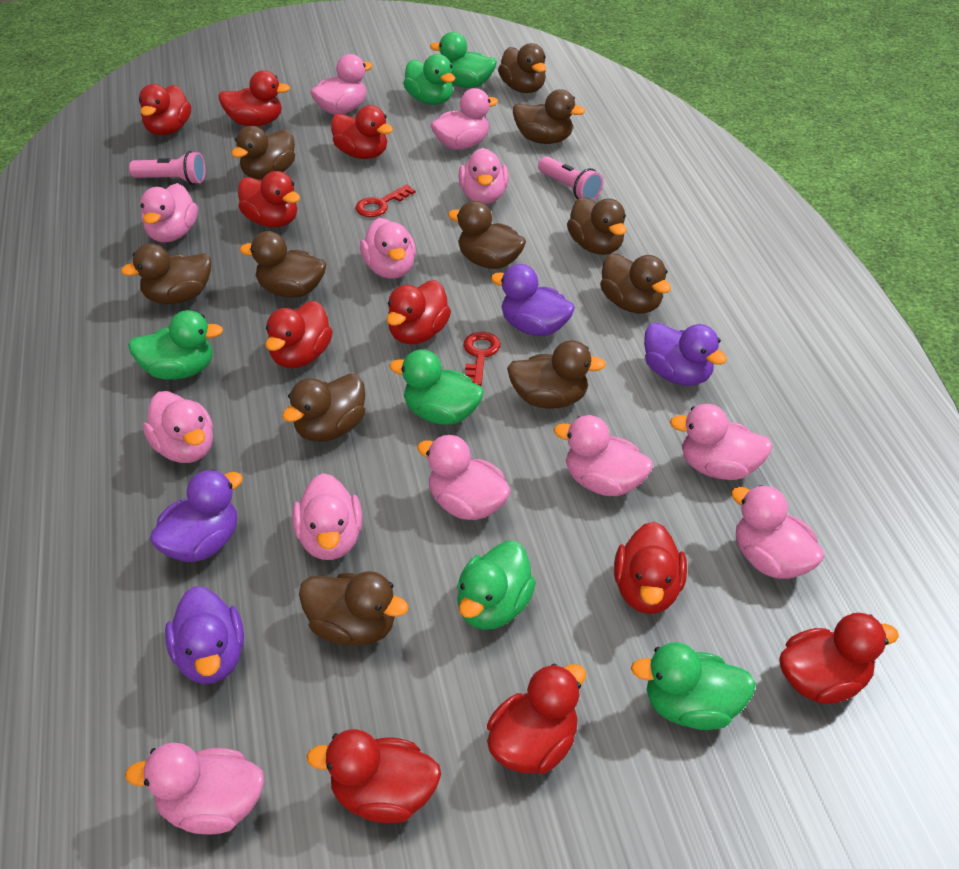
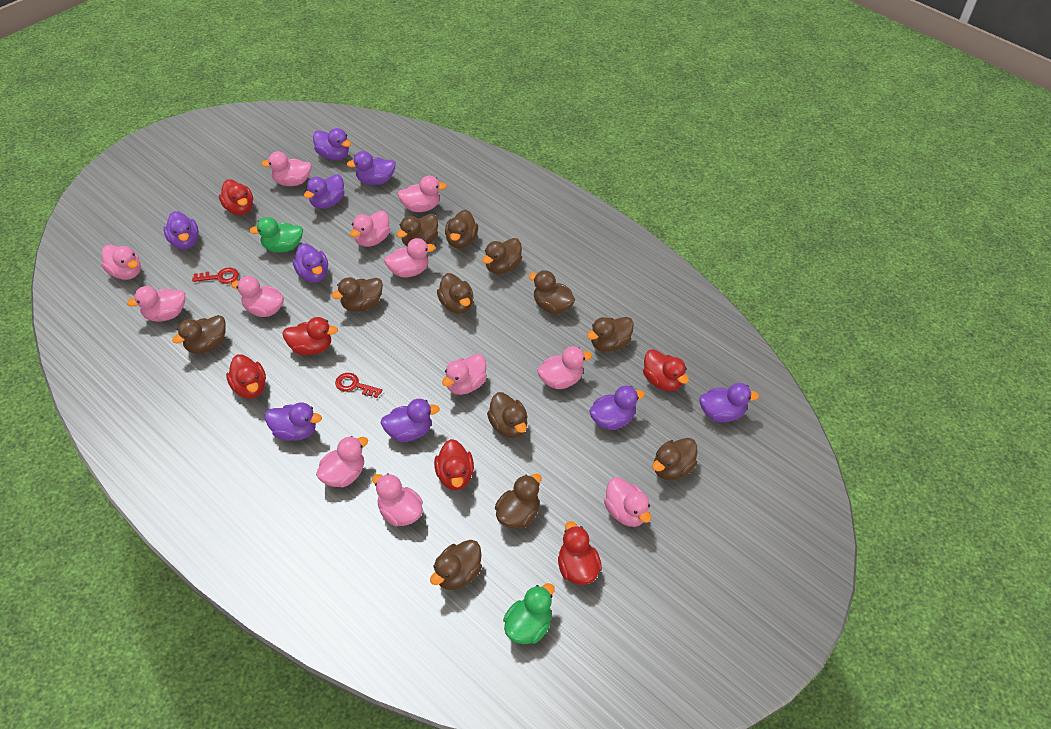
brown duck: 11 -> 12
green duck: 6 -> 2
pink flashlight: 2 -> 0
purple duck: 4 -> 9
red duck: 10 -> 6

